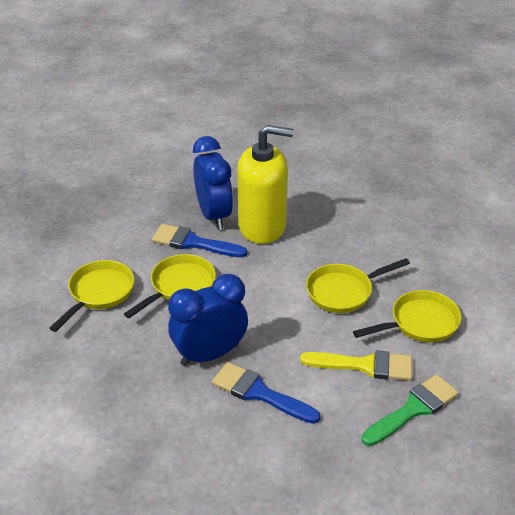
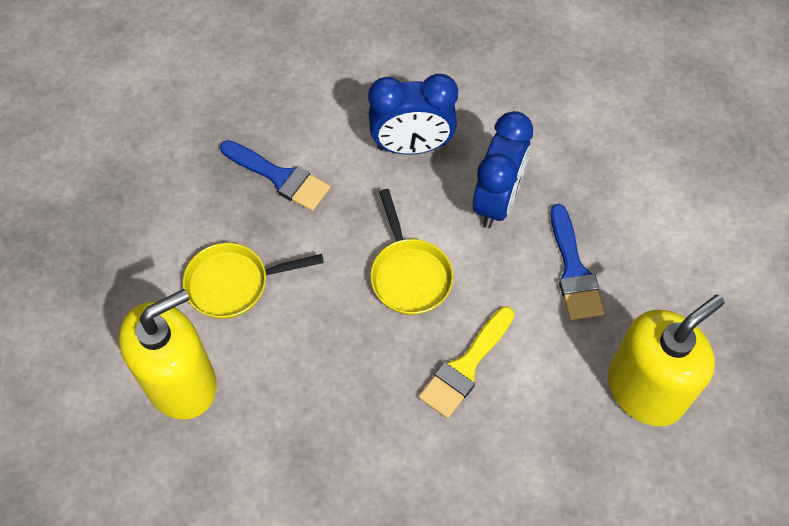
green brush: 1 -> 0
yellow pan: 4 -> 2
yellow soap dispenser: 1 -> 2

